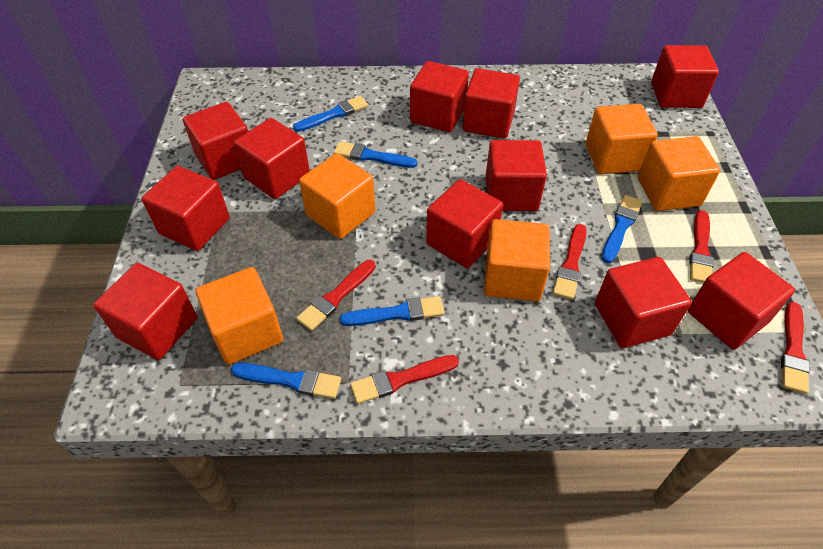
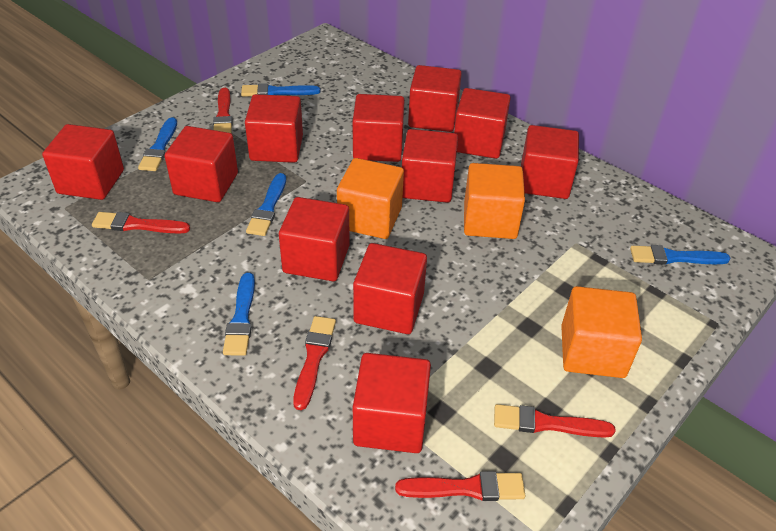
orange cube: 5 -> 3

